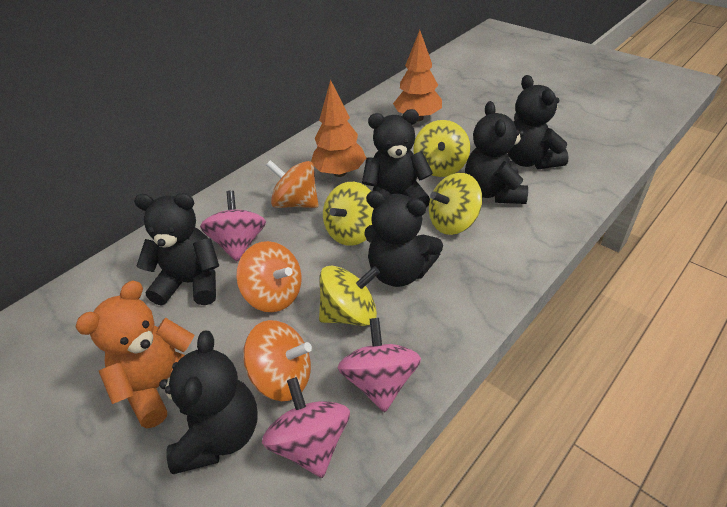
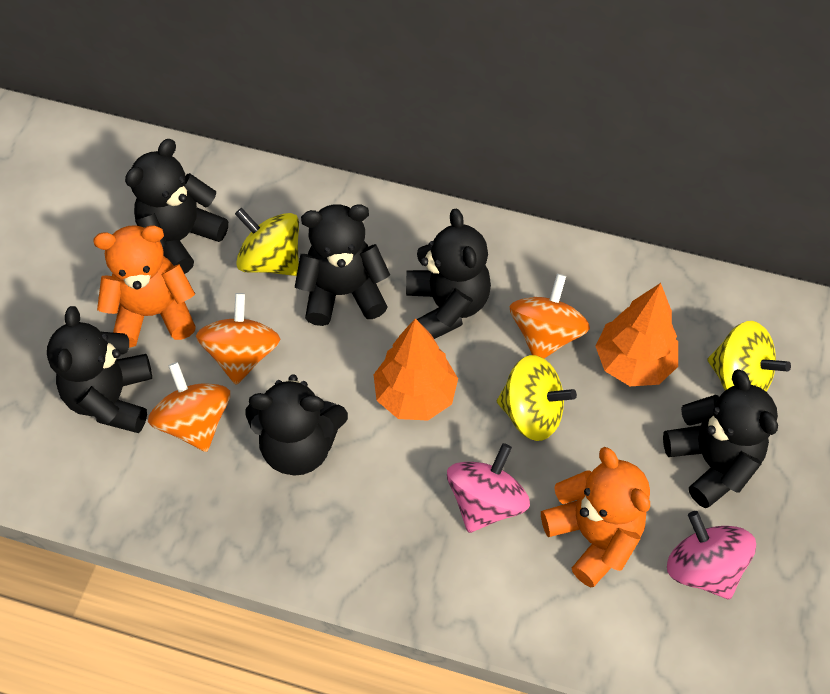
orange teddy bear: 1 -> 2
pink spinning top: 3 -> 2
yellow spinning top: 4 -> 3

